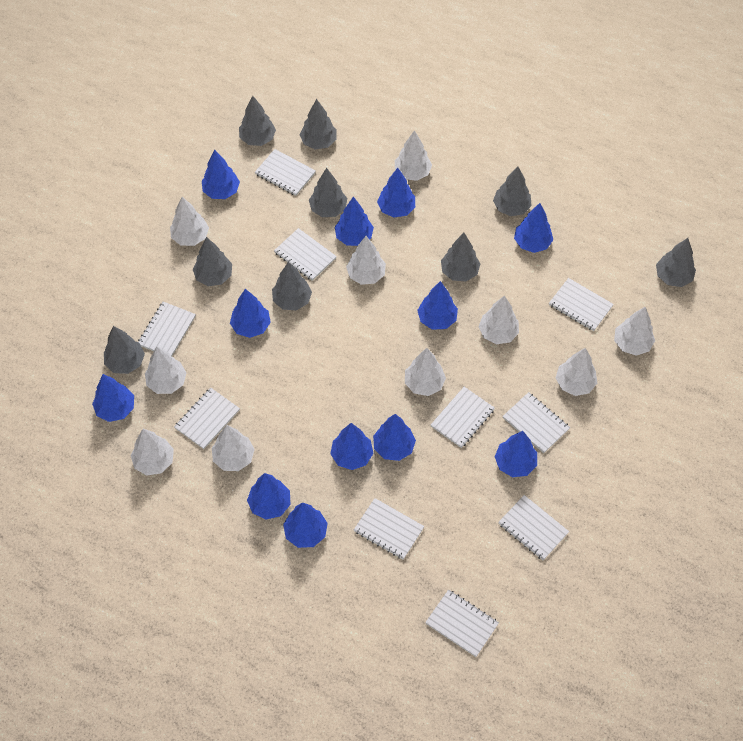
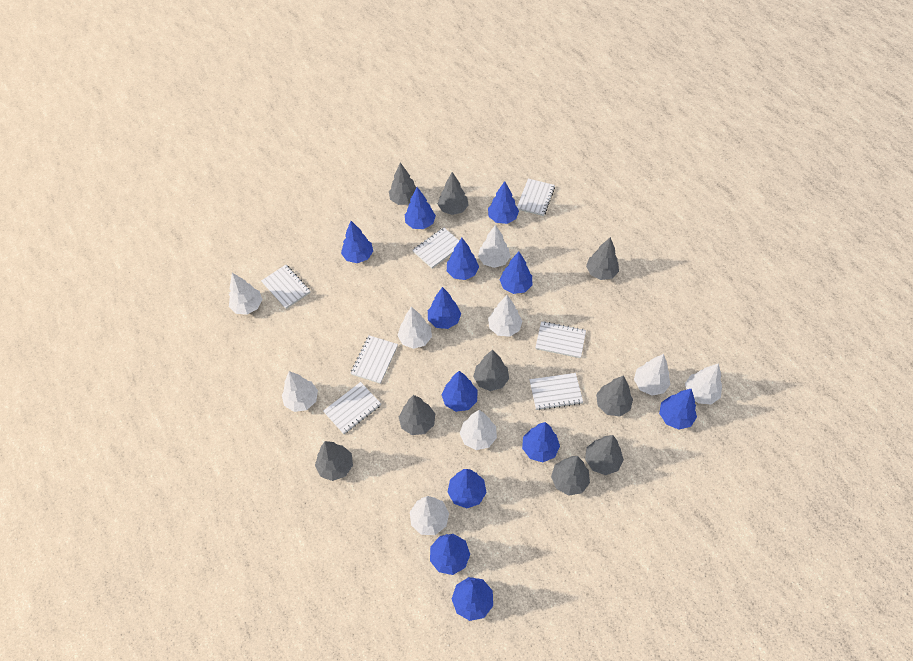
white notebook: 10 -> 7
white tree: 10 -> 9

